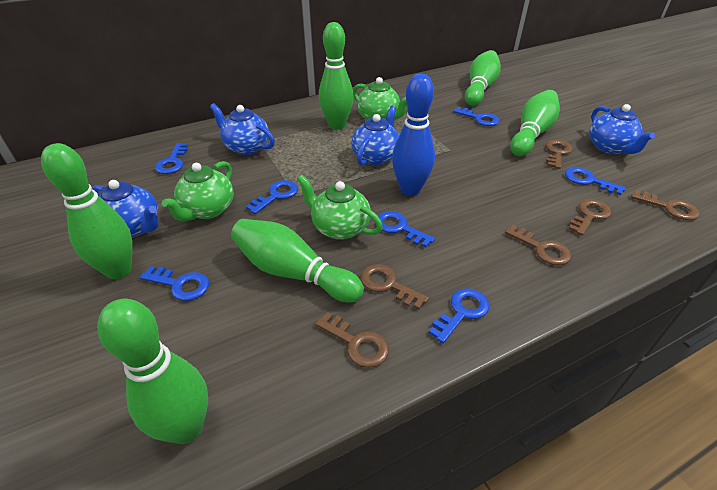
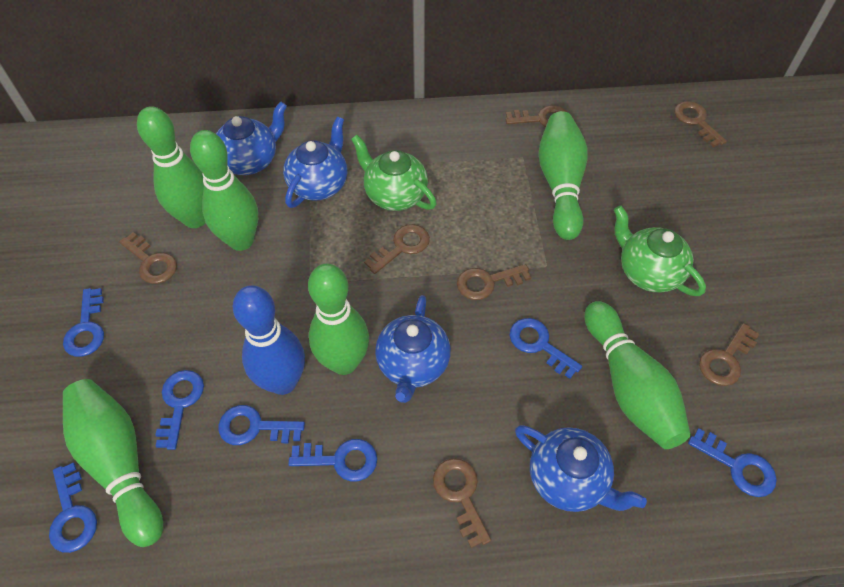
brown key: 6 -> 7
green teapot: 3 -> 2

